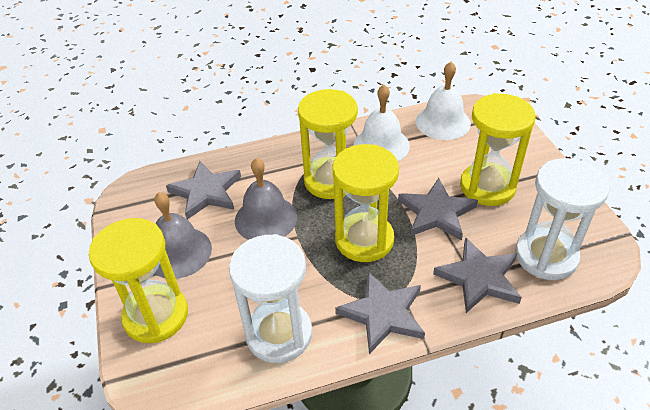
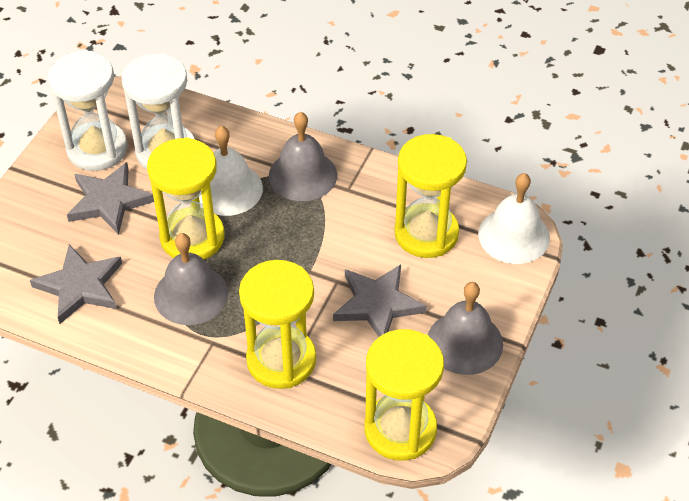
grey bell: 2 -> 3
grey star: 4 -> 3

